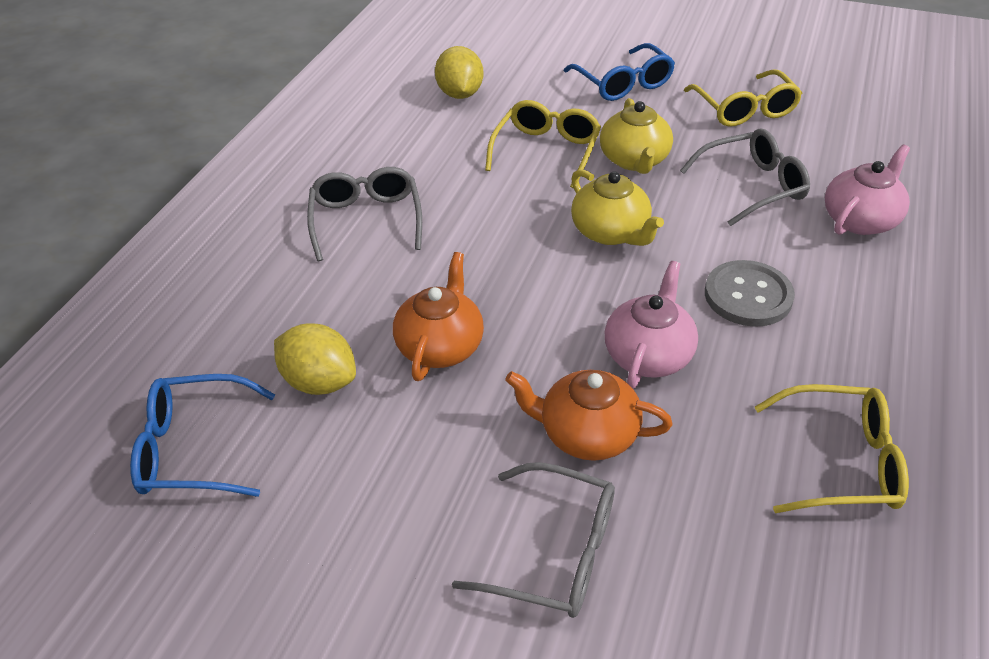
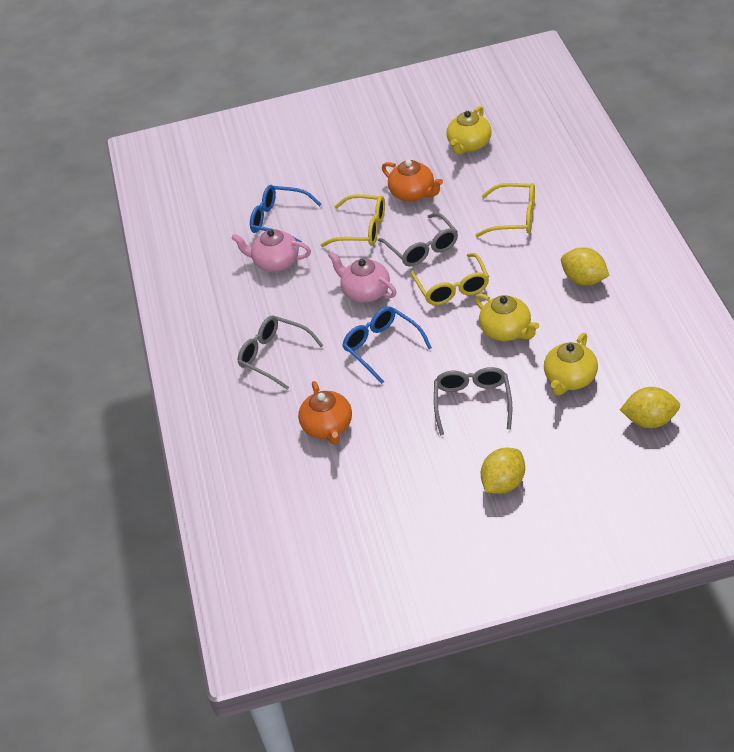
grey button: 1 -> 0
yellow lemon: 2 -> 3
yellow teapot: 2 -> 3

